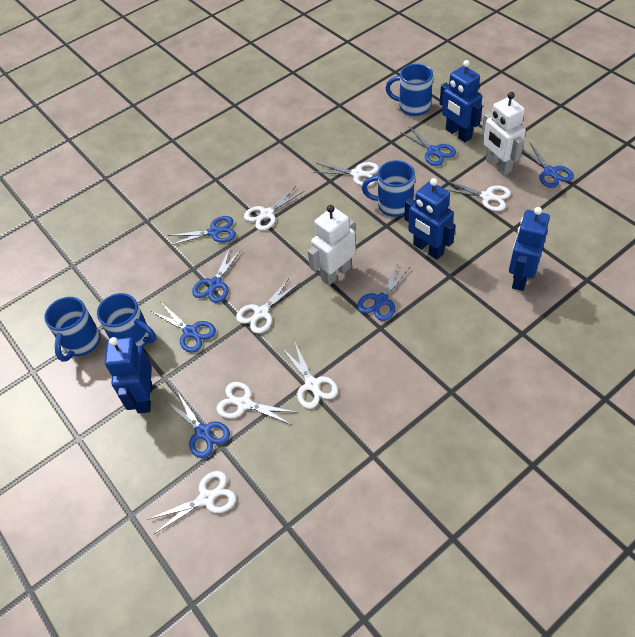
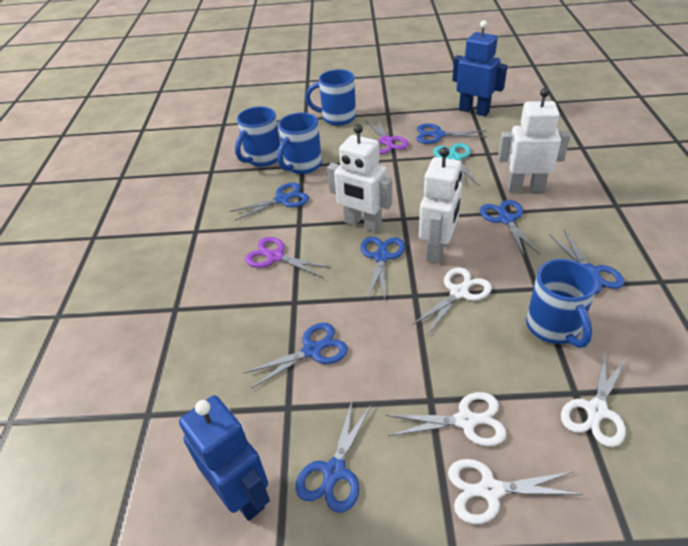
blue robot: 4 -> 2
purple scissors: 0 -> 2
turquoise scissors: 0 -> 1
white robot: 2 -> 3
white scissors: 7 -> 4

